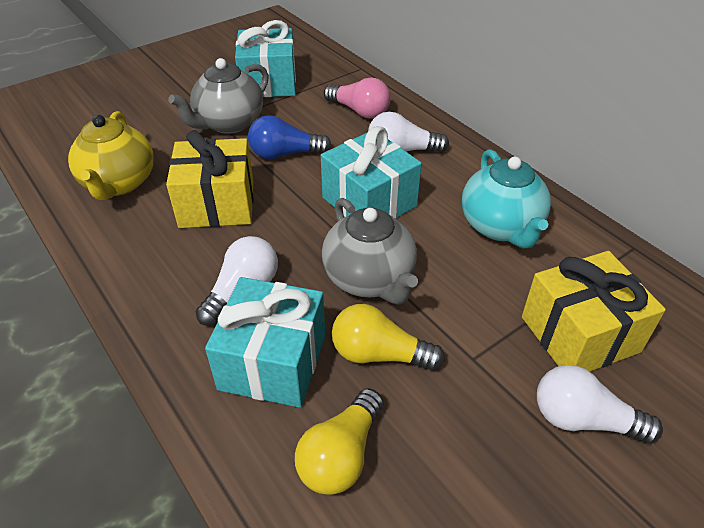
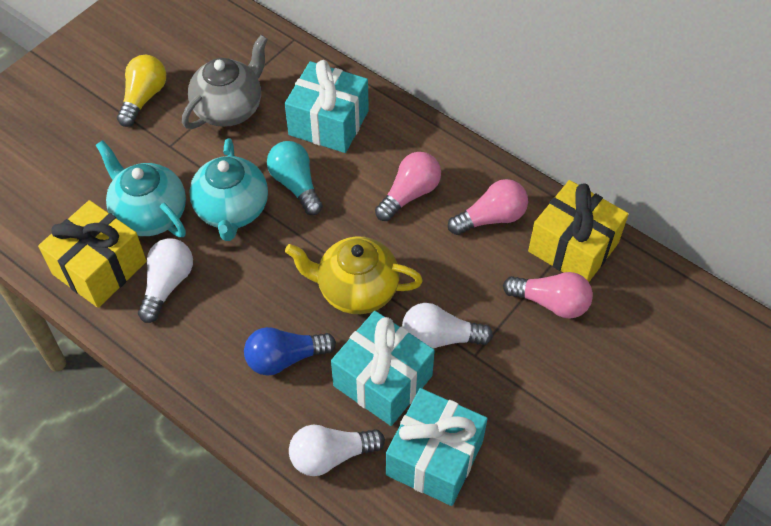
grey teapot: 2 -> 1
pink light bulb: 1 -> 3
turquoise light bulb: 0 -> 1
turquoise teapot: 1 -> 2
yellow light bulb: 2 -> 1

